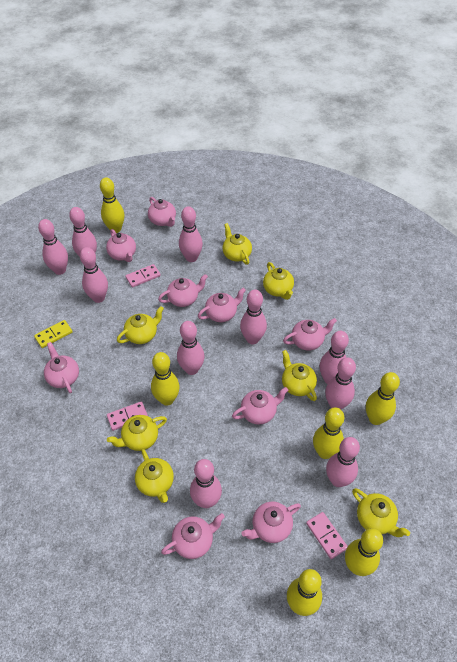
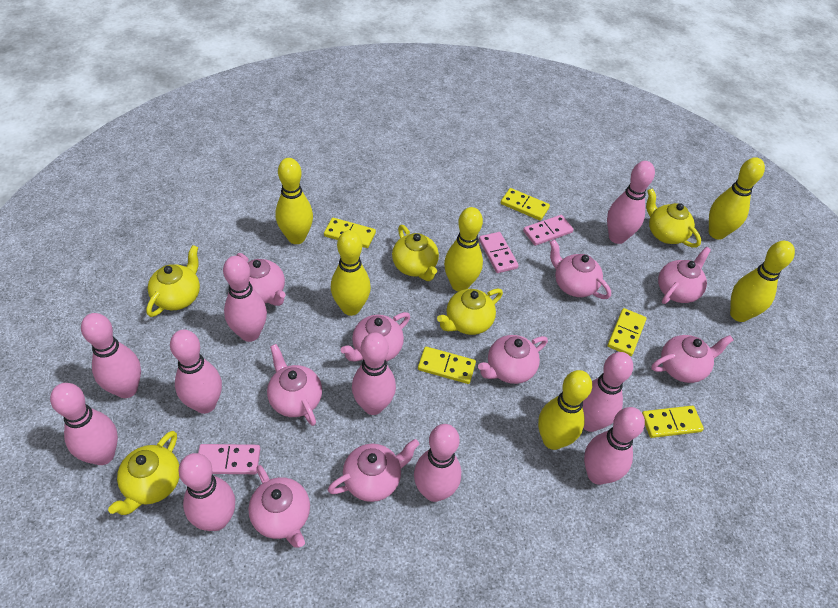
yellow domino: 1 -> 5
yellow teapot: 7 -> 5

